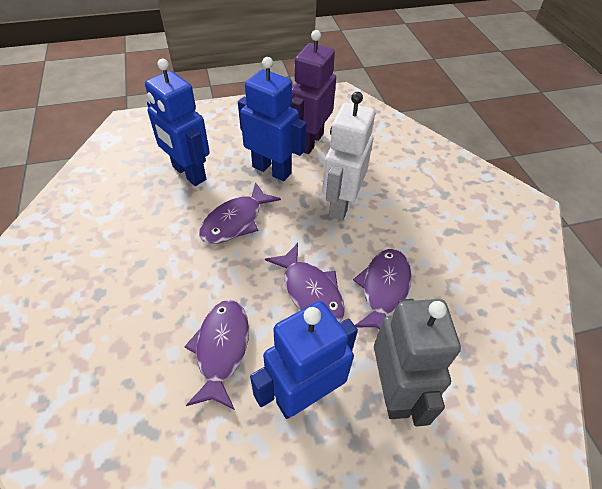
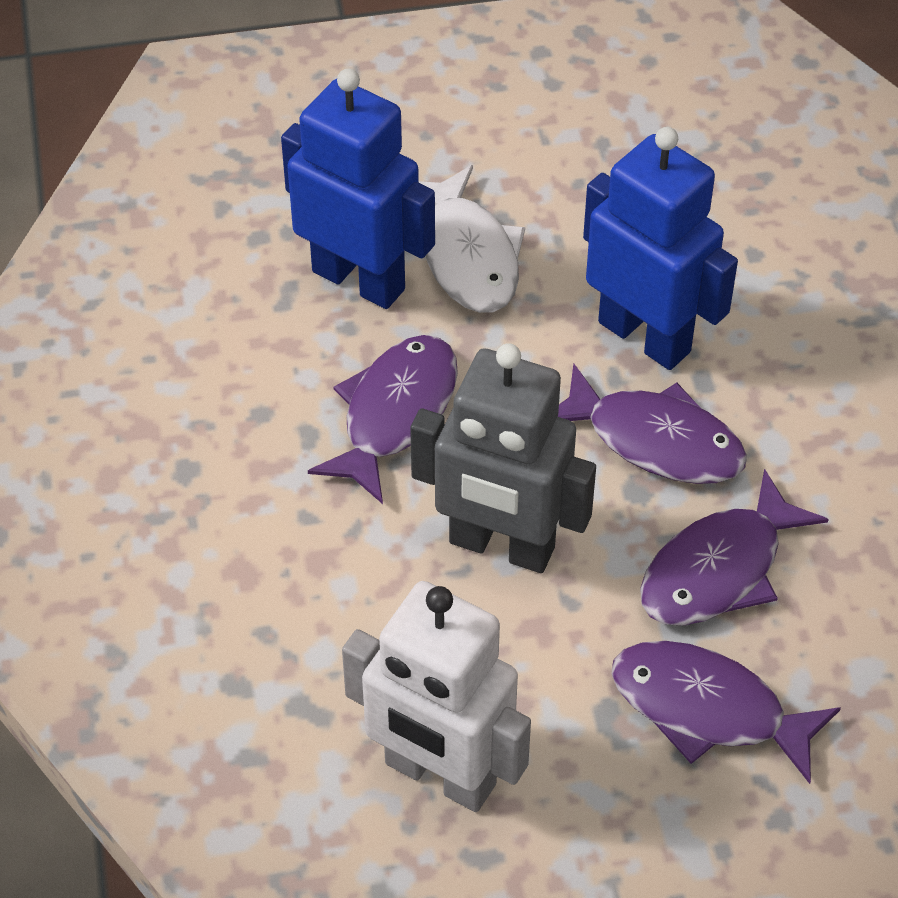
blue robot: 3 -> 2
purple robot: 1 -> 0
white fish: 0 -> 1

